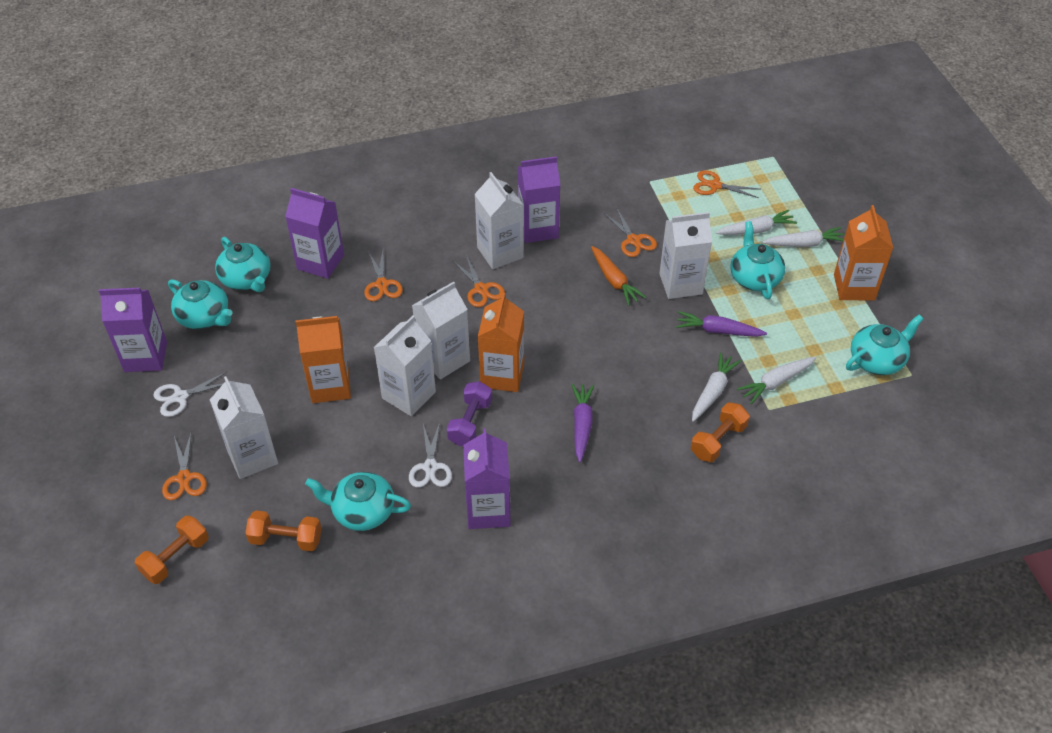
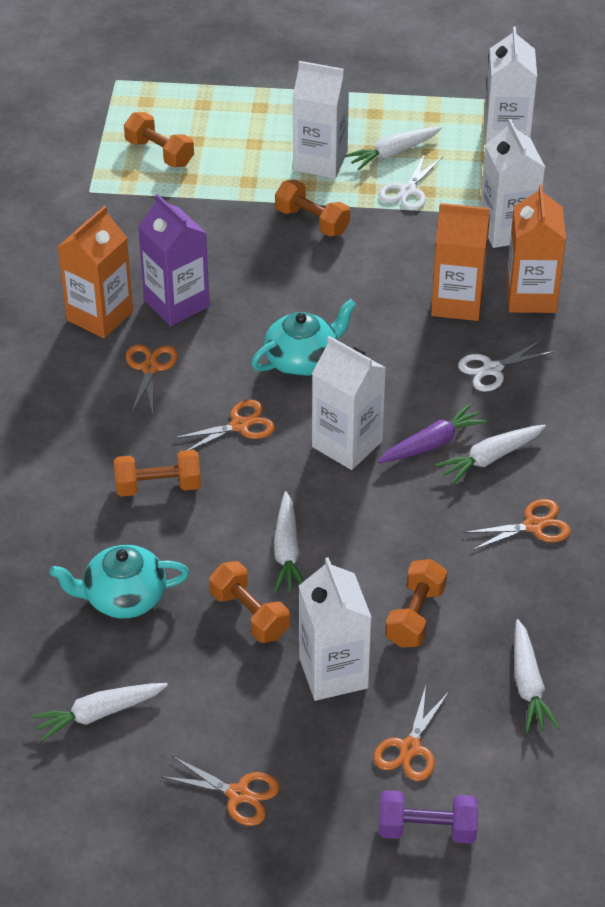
orange carrot: 1 -> 0
orange dumbbell: 3 -> 5
purple carrot: 2 -> 1
purple carton: 4 -> 1
turquoise teapot: 5 -> 2
white carrot: 4 -> 5

